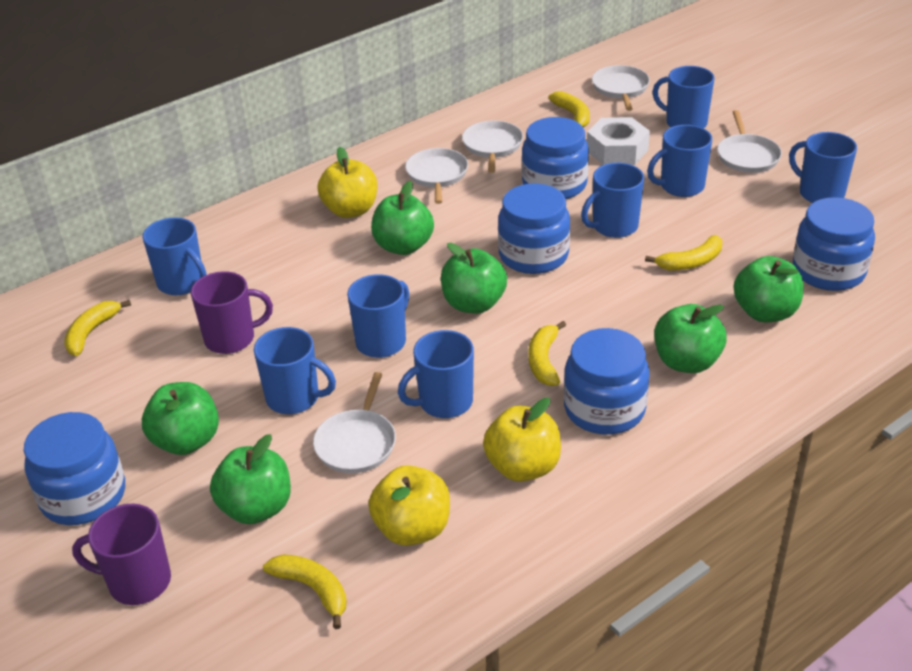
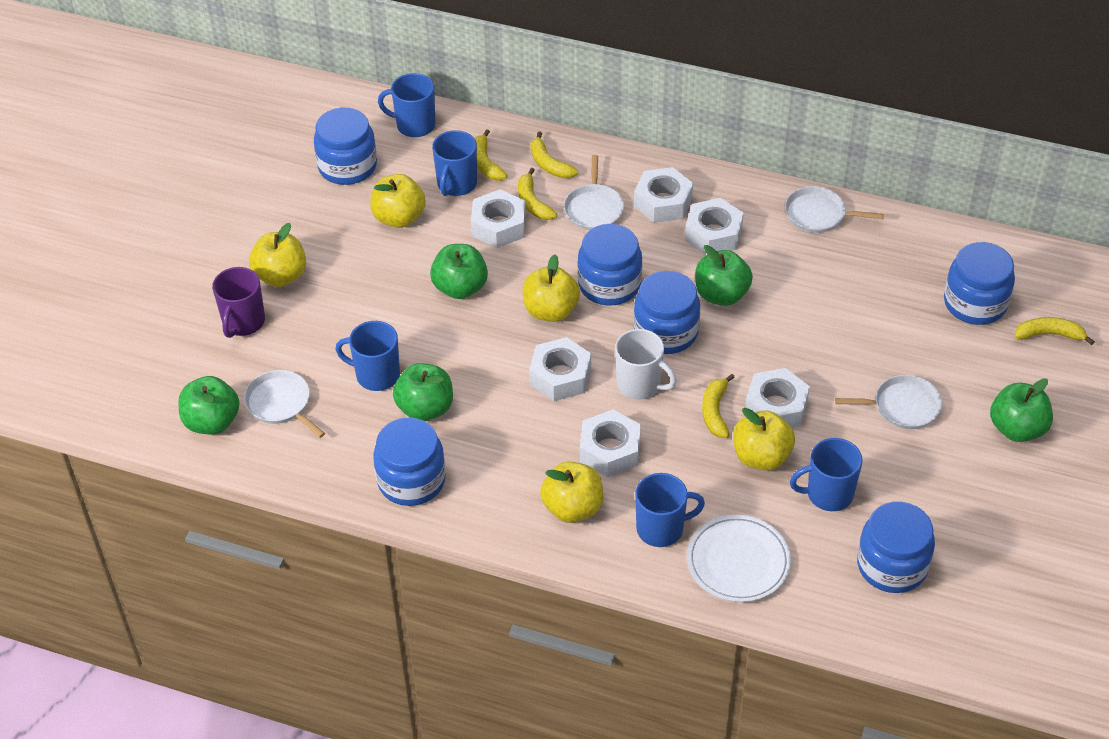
blue jar: 5 -> 6
blue mug: 8 -> 5
green apple: 6 -> 5
purple mug: 2 -> 1
white mug: 0 -> 1
white nut: 1 -> 6
white pan: 5 -> 4
white plate: 0 -> 1
yellow apple: 3 -> 5

